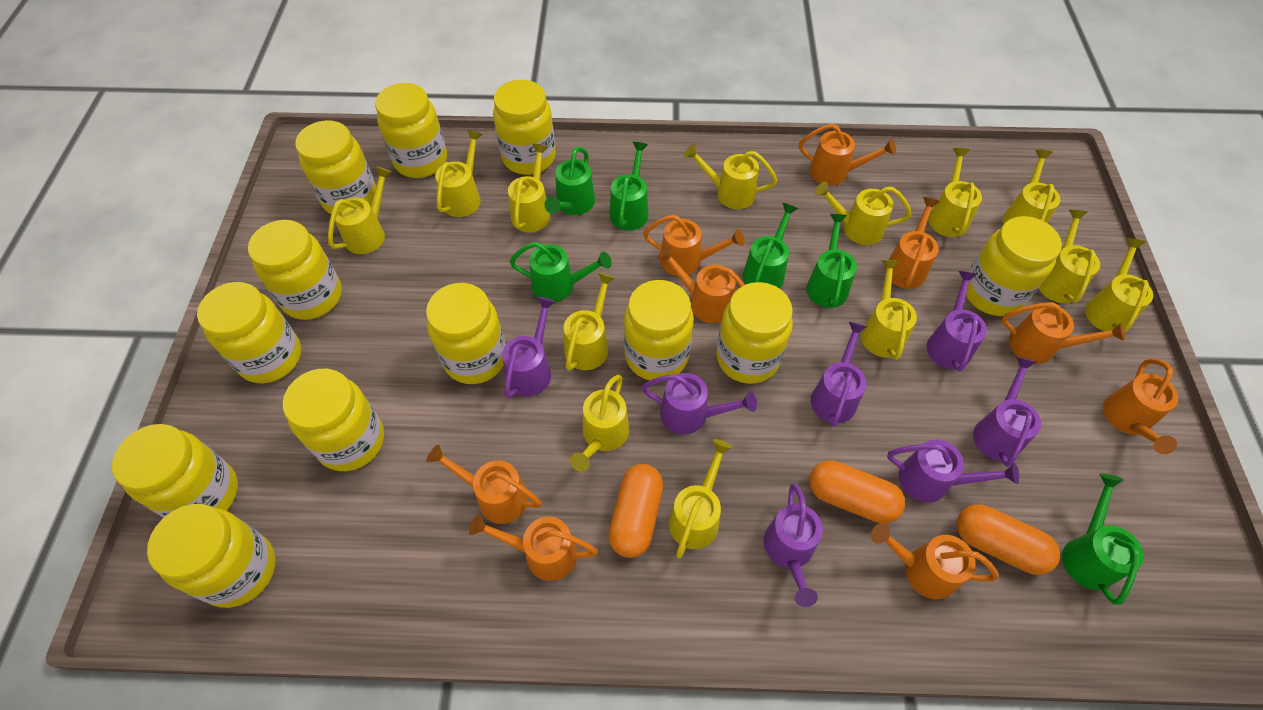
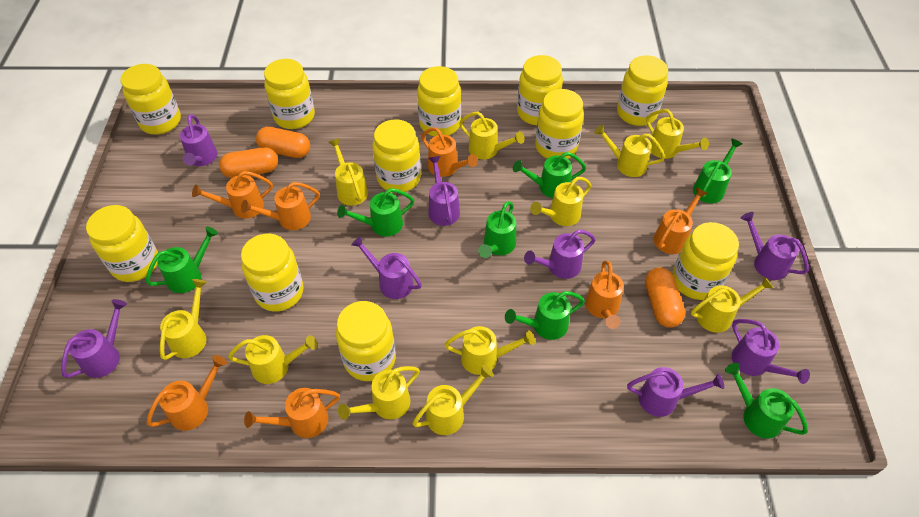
green watering can: 6 -> 7
orange watering can: 9 -> 7
purple watering can: 7 -> 8
yellow jar: 12 -> 11
yellow watering can: 13 -> 11

